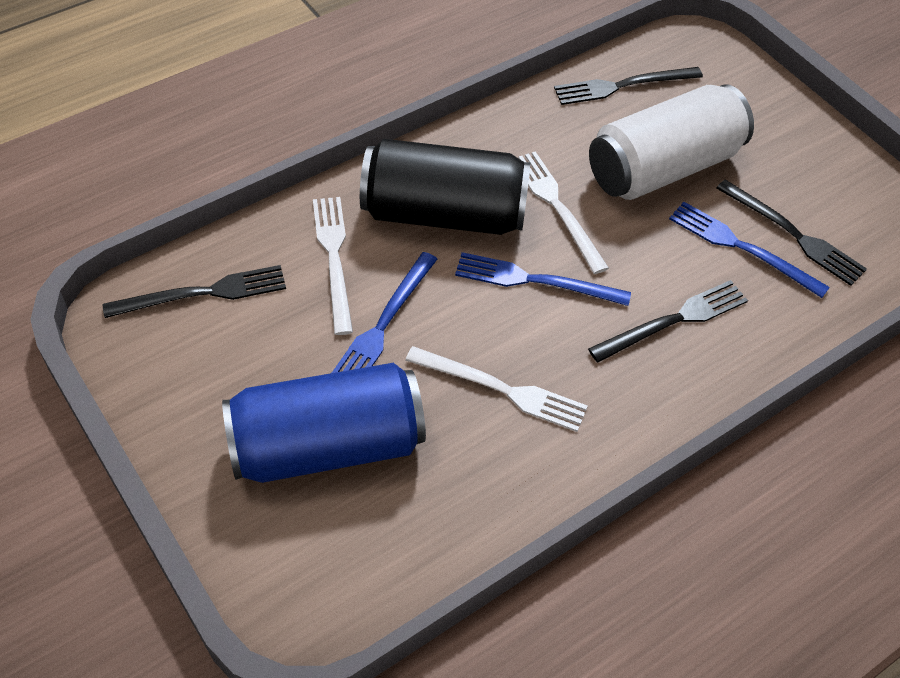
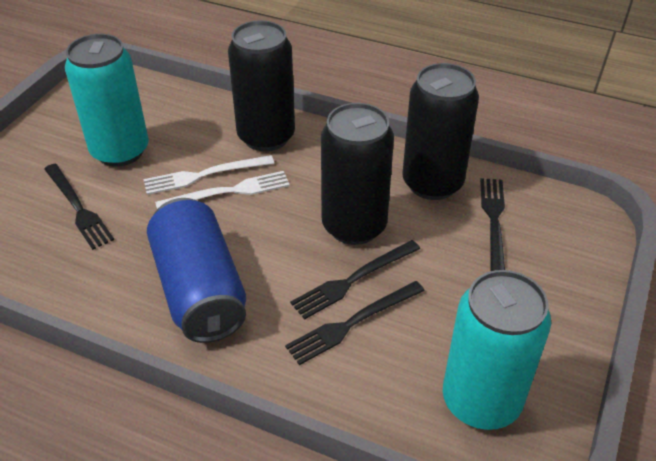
black can: 1 -> 3
blue fork: 3 -> 0
turquoise can: 0 -> 2
white can: 1 -> 0
white fork: 3 -> 2

